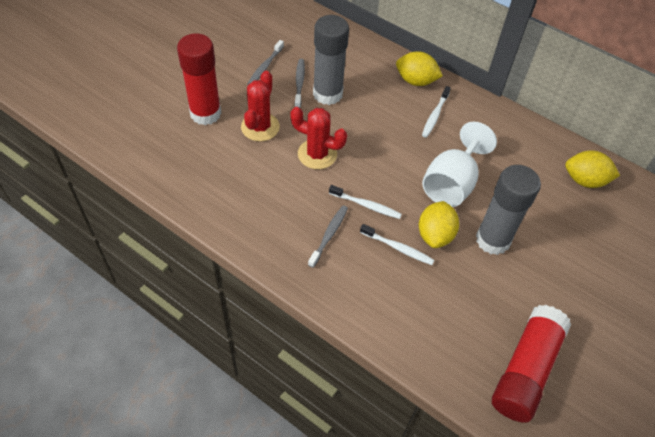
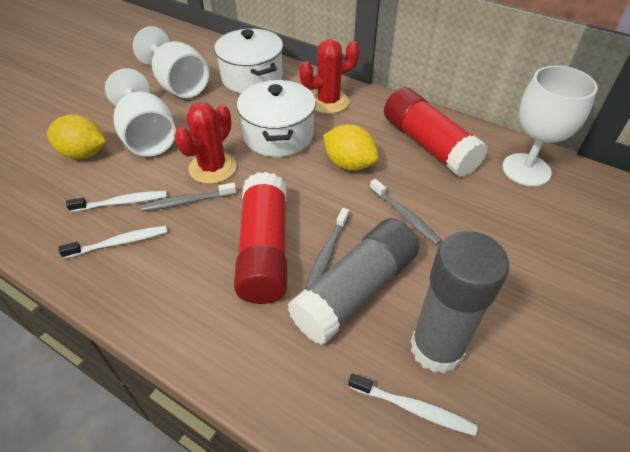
white goblet: 1 -> 3
white pot: 0 -> 2
yellow lemon: 3 -> 2

